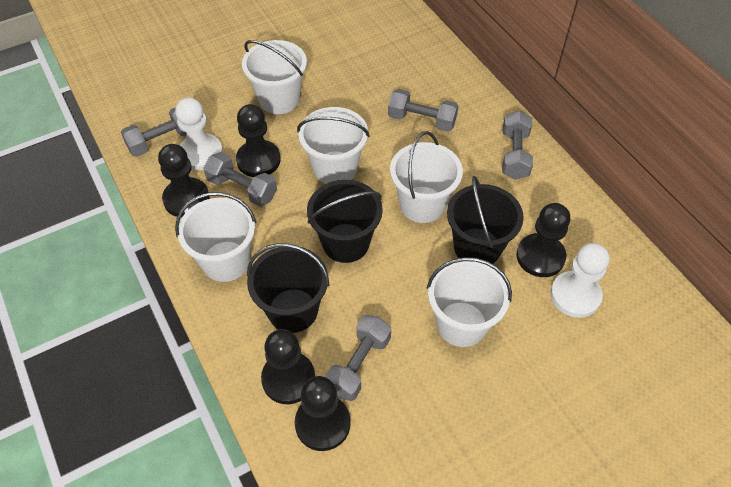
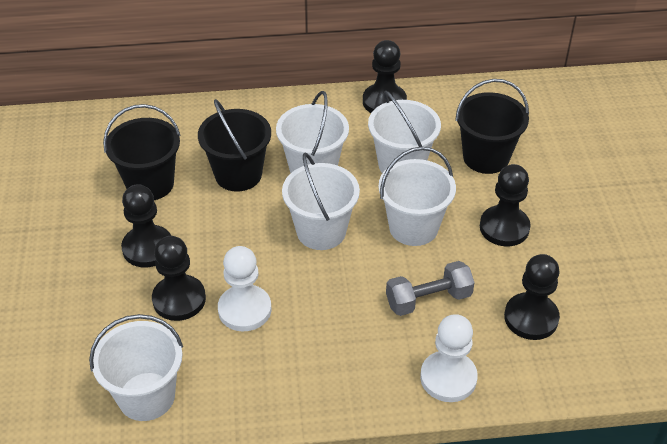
grey dumbbell: 5 -> 1

